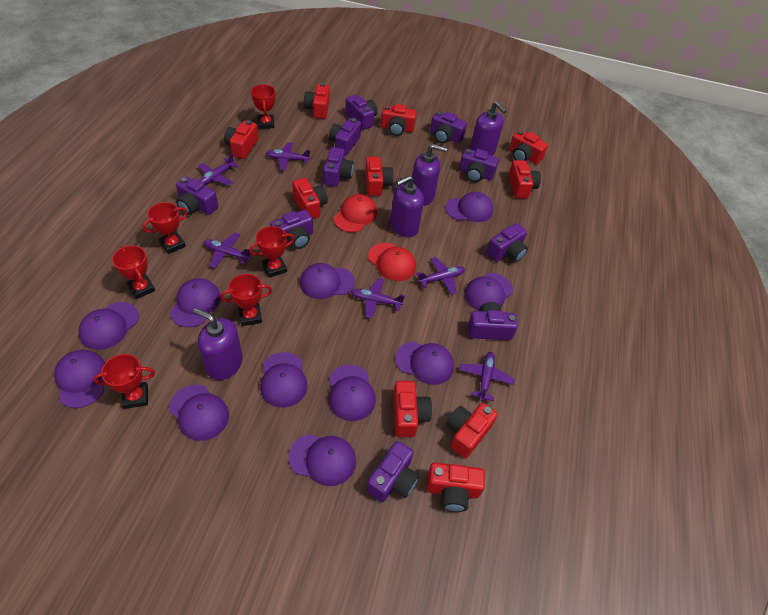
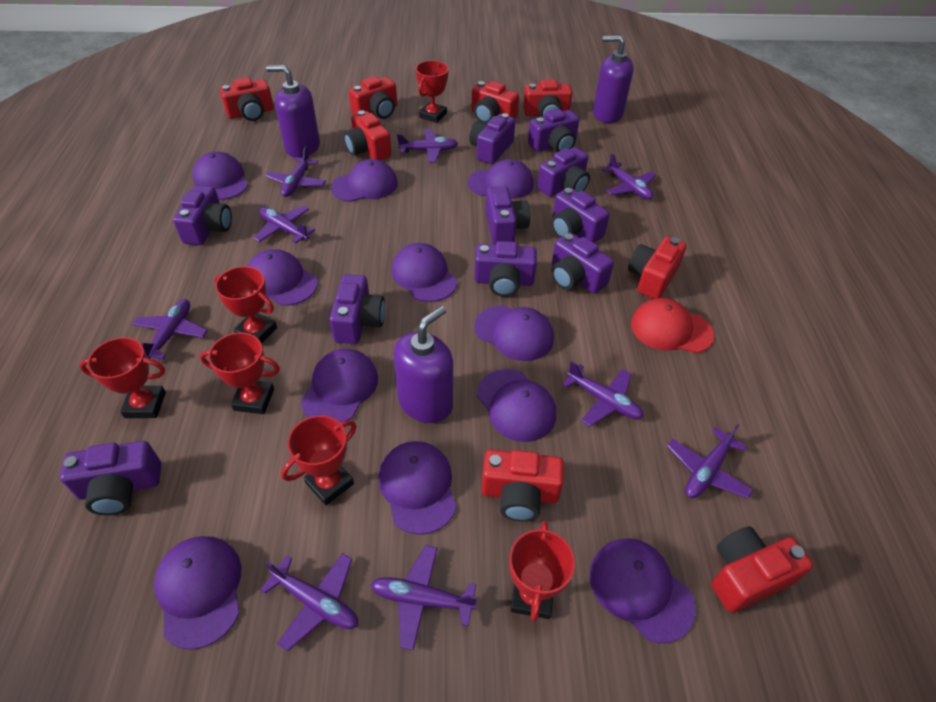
purple plane: 6 -> 9
purple soap dispenser: 4 -> 3
red camera: 10 -> 8
red cap: 2 -> 1

